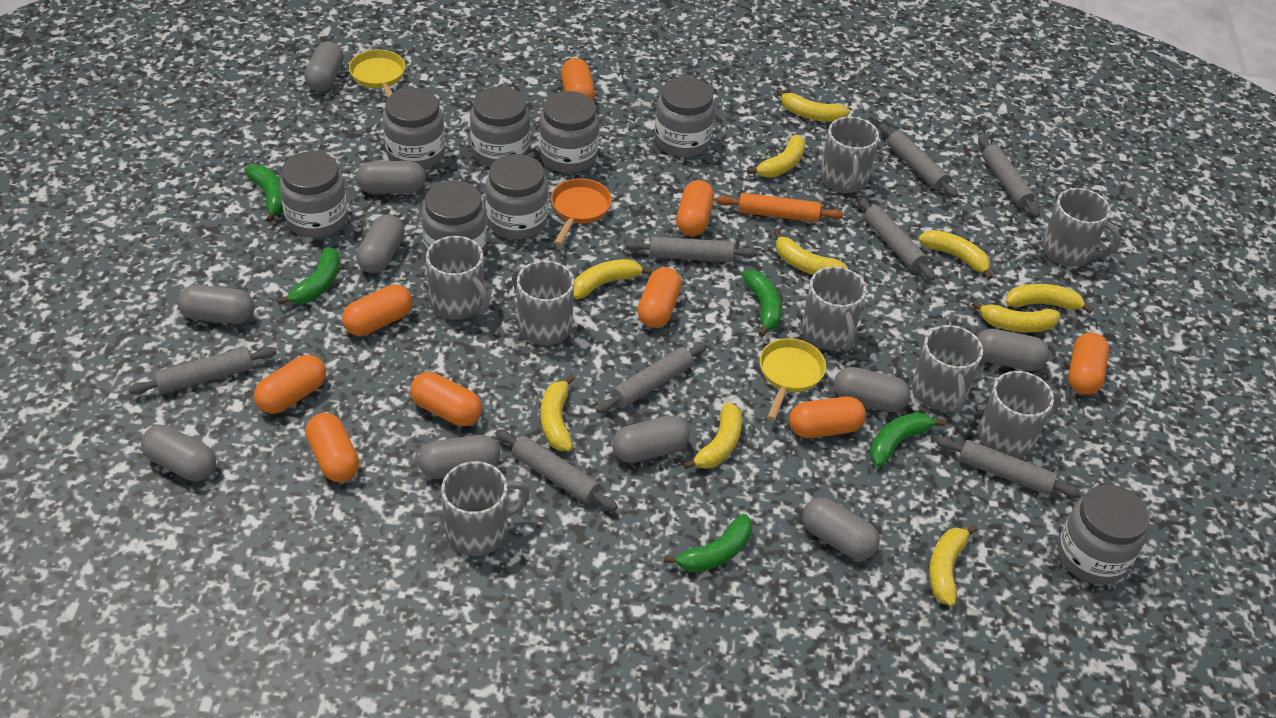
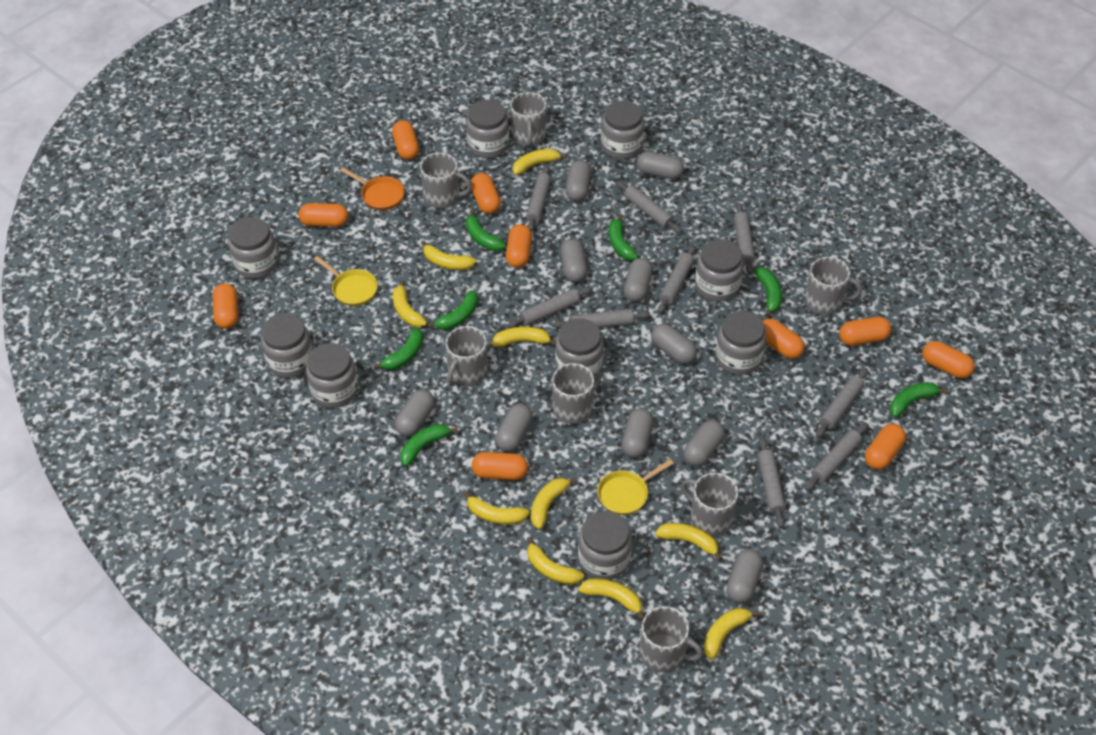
green banana: 5 -> 7
grey jar: 8 -> 9
grey mug: 8 -> 7
grey rolling pin: 8 -> 9
orange capsule: 9 -> 10
orange rolling pin: 1 -> 0

